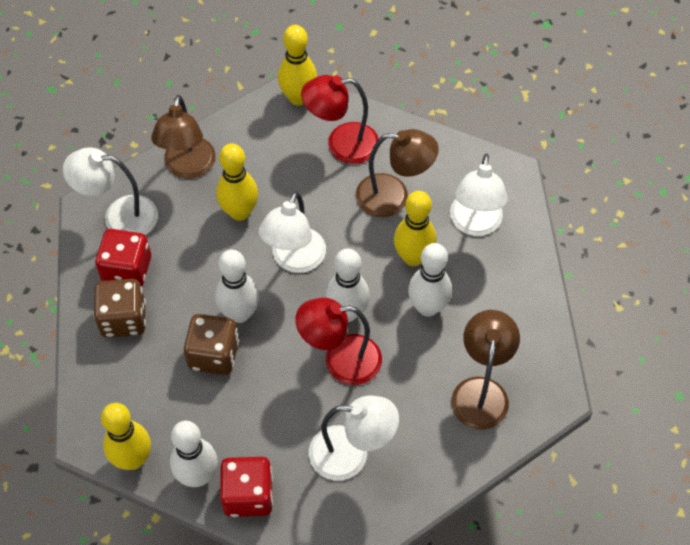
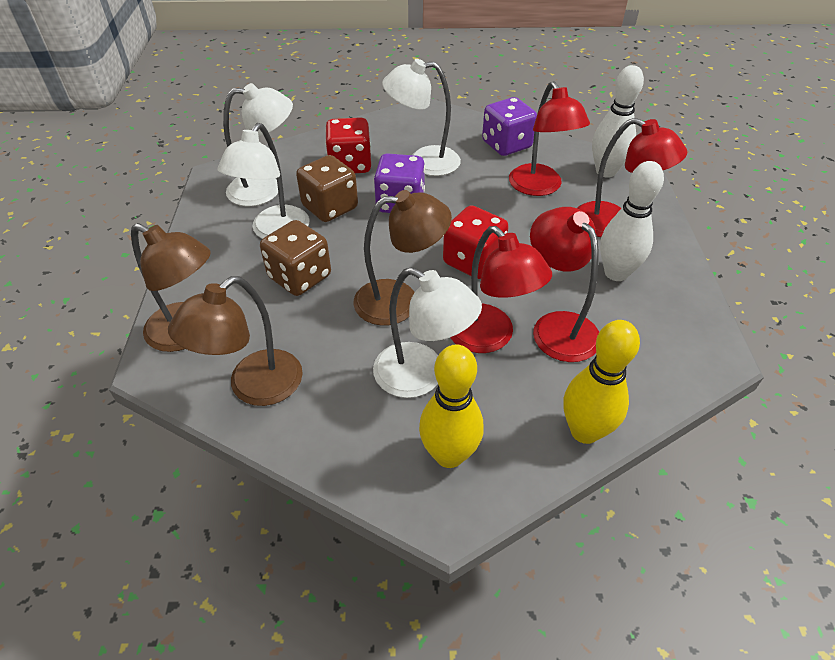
purple dice: 0 -> 2
red lamp: 2 -> 4
white bowling pin: 4 -> 2
yellow bowling pin: 4 -> 2

